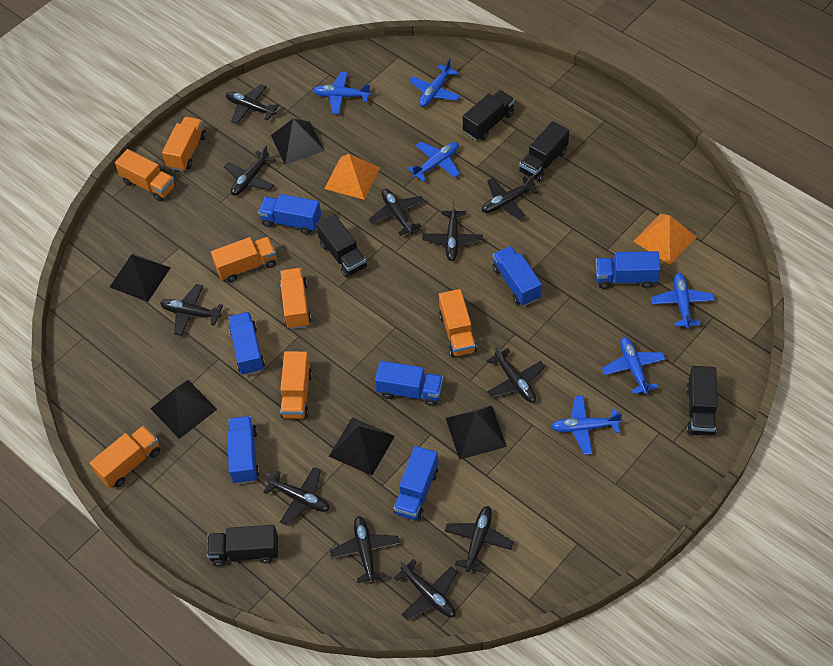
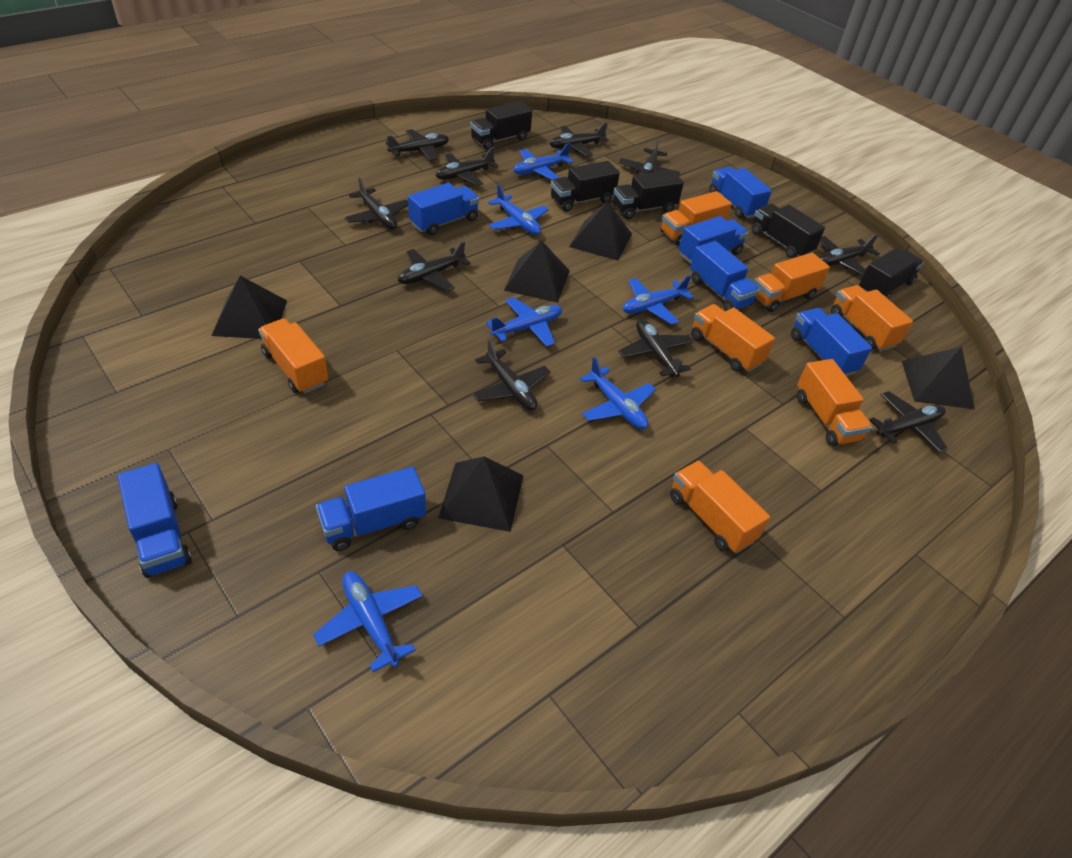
black plane: 11 -> 10
orange pyramid: 2 -> 0

